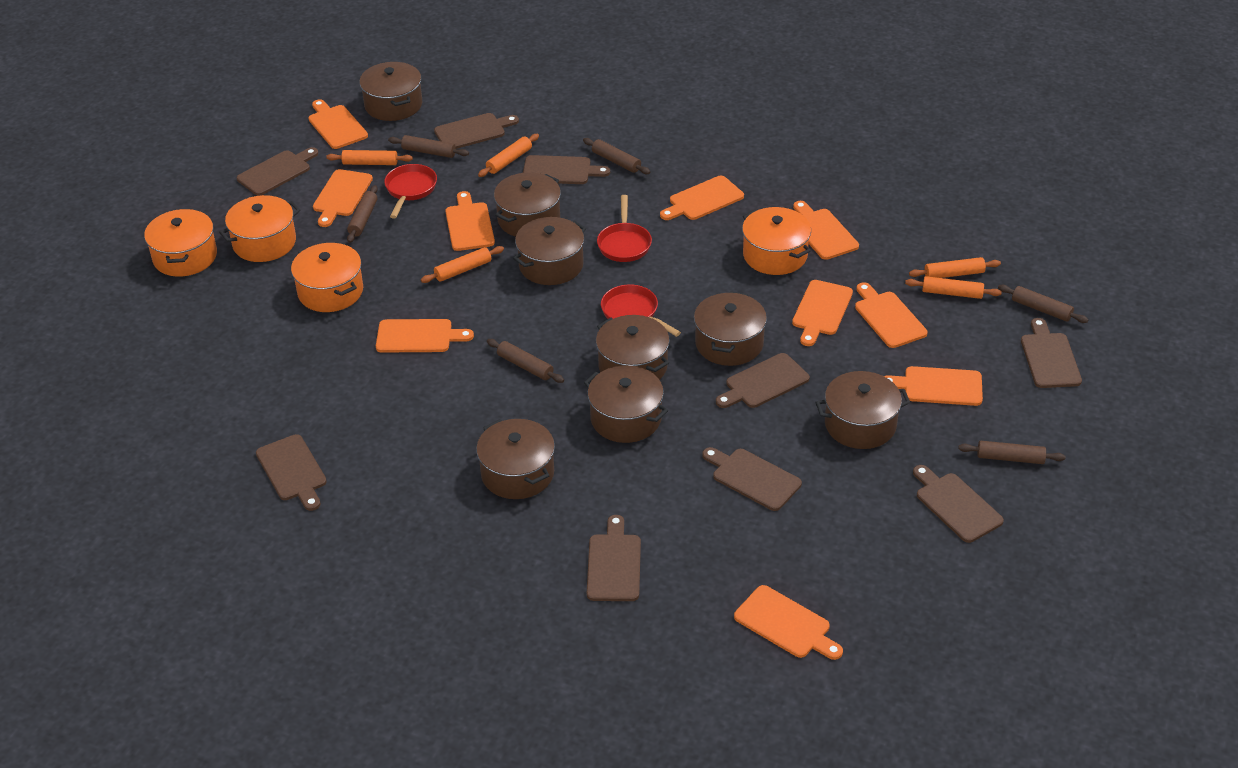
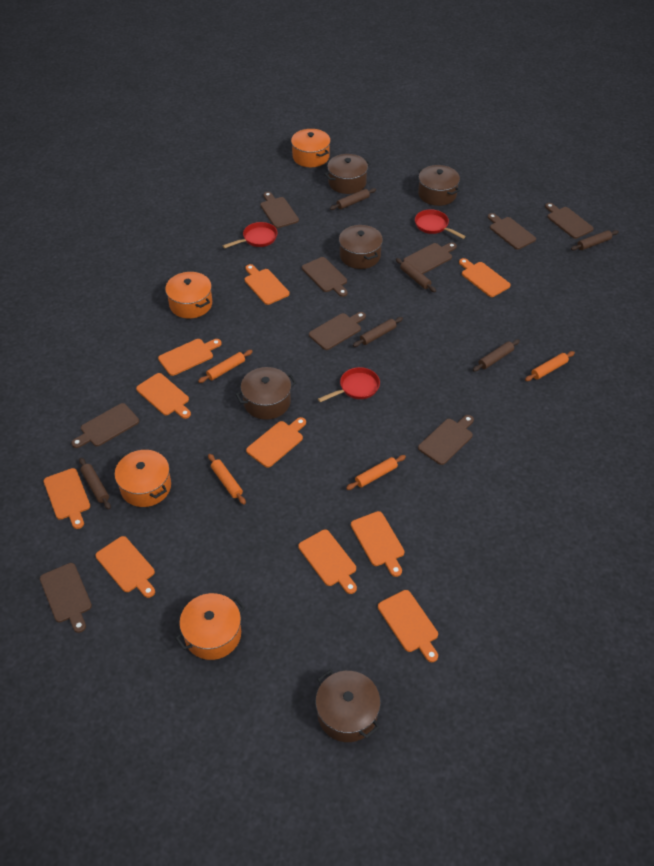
brown pot: 8 -> 5
orange rolling pin: 5 -> 4

